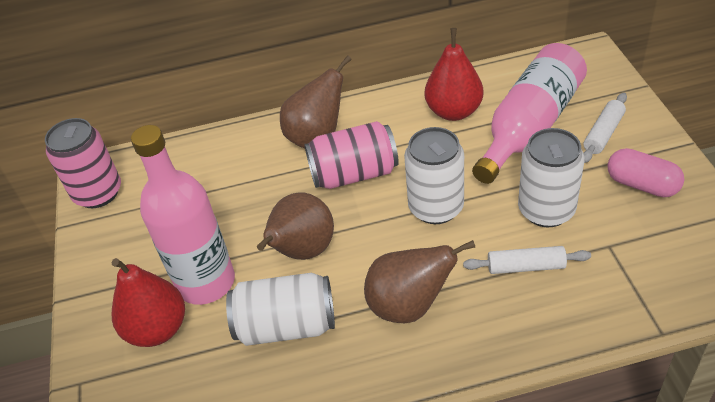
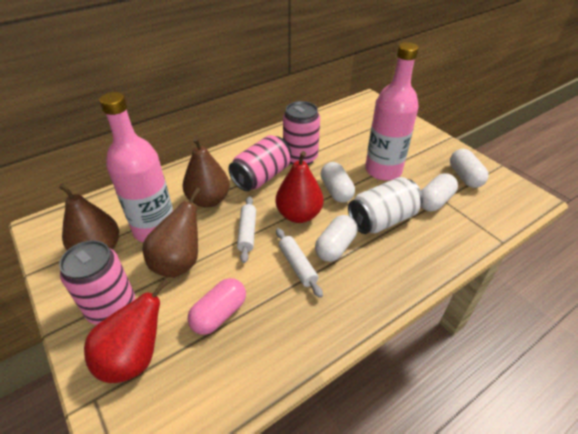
pink can: 2 -> 3
white can: 3 -> 1
white capsule: 0 -> 4

